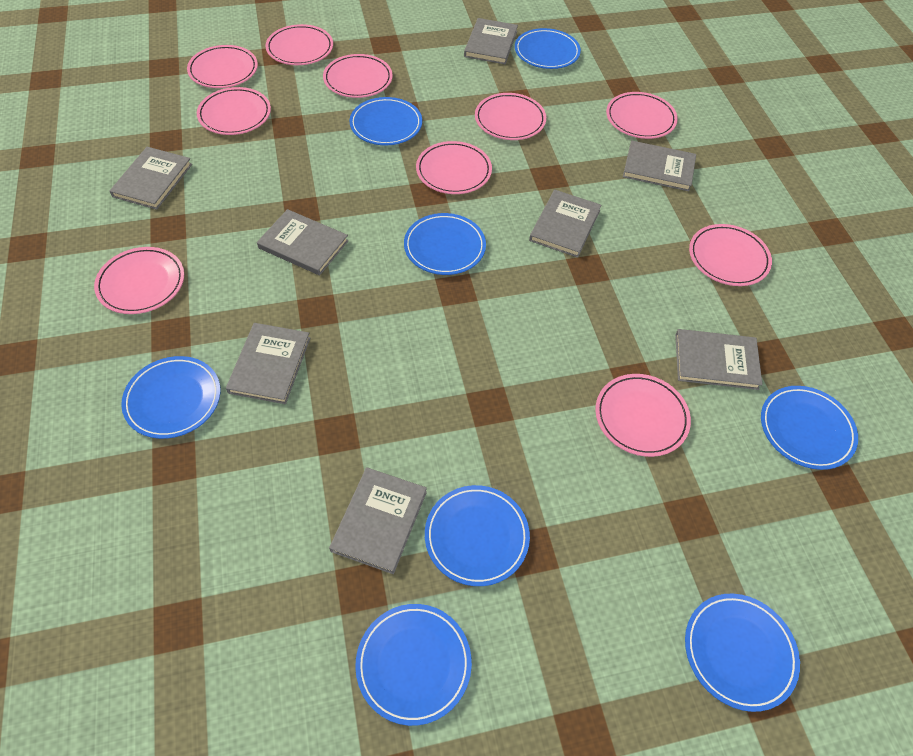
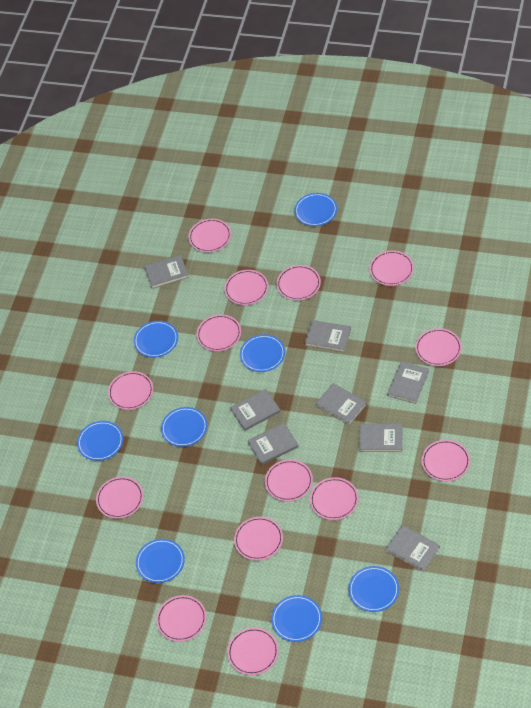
pink plate: 10 -> 14

